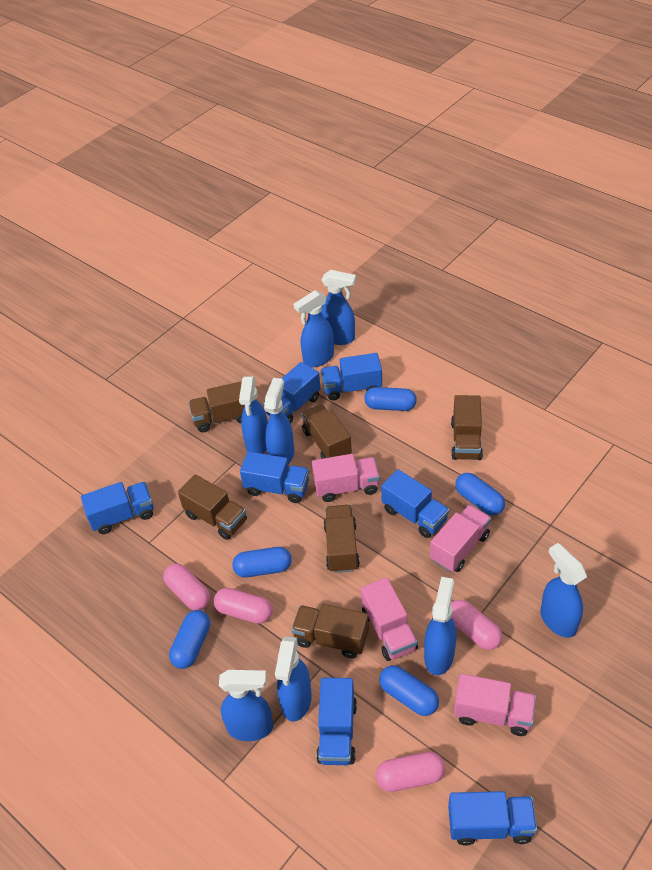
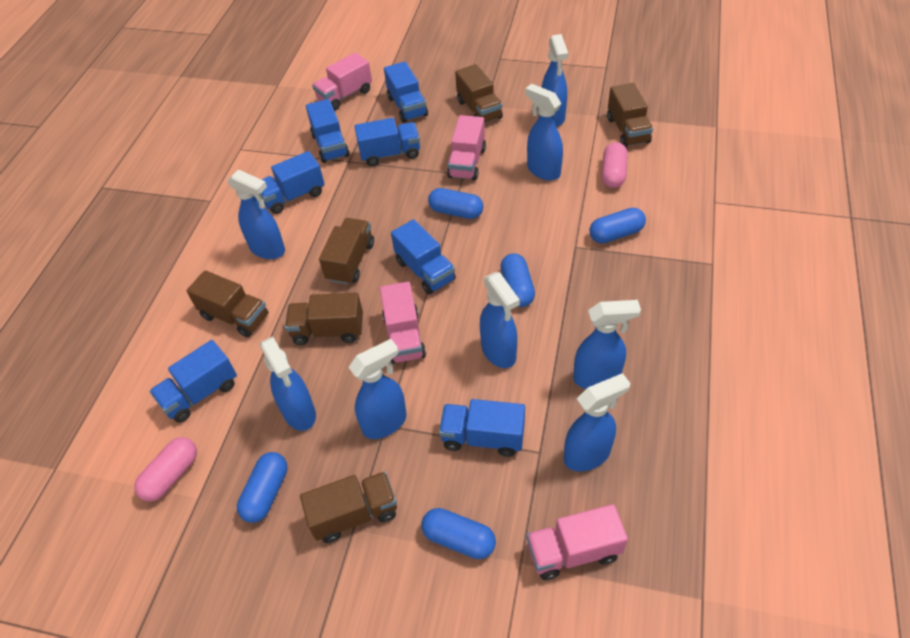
pink capsule: 4 -> 2

